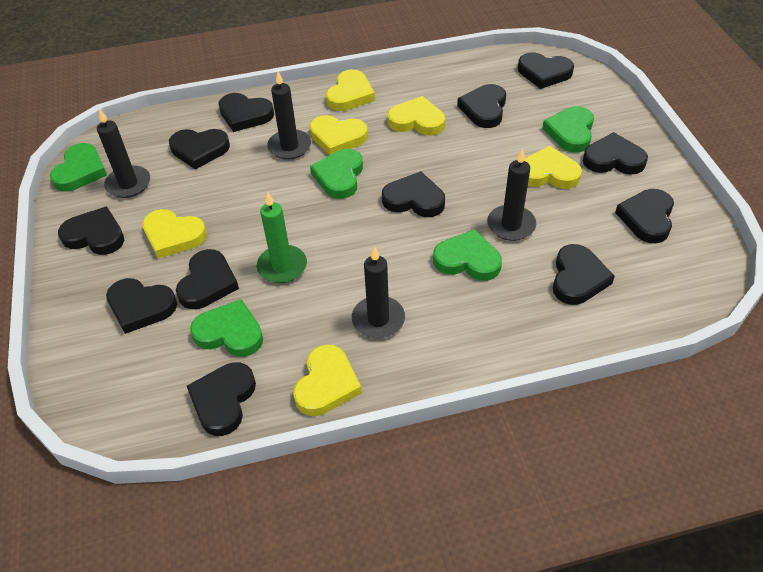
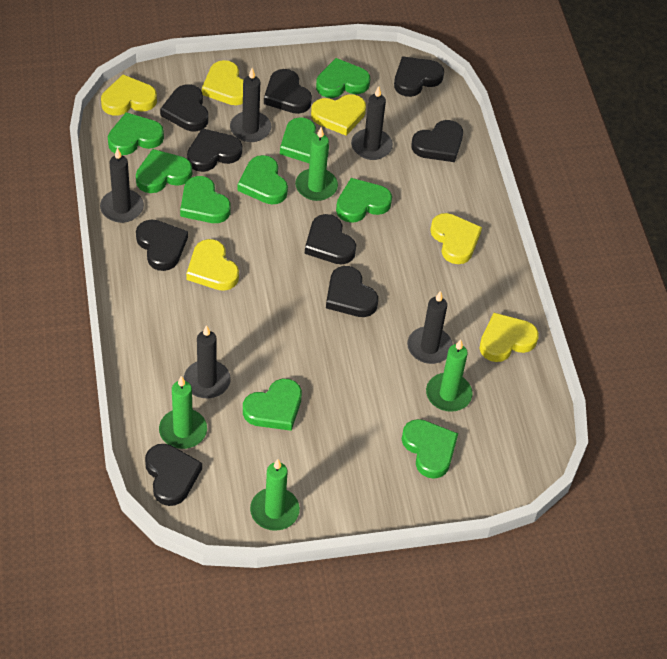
black candle: 4 -> 5
black heart: 12 -> 9
green candle: 1 -> 4
green heart: 5 -> 9

